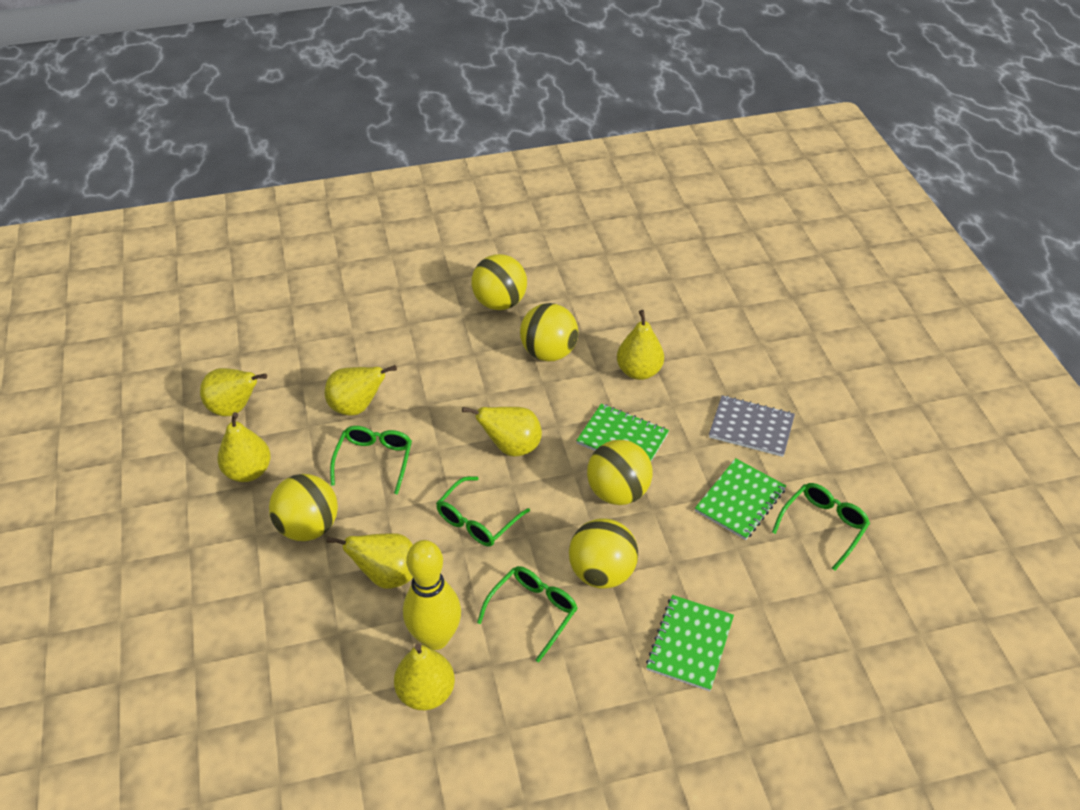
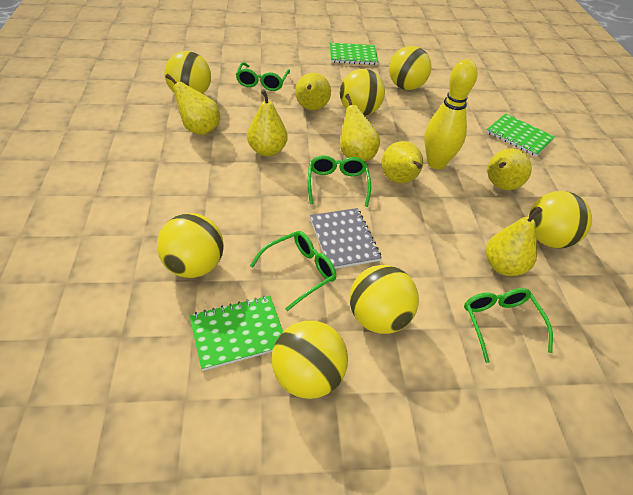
yellow ball: 5 -> 7

